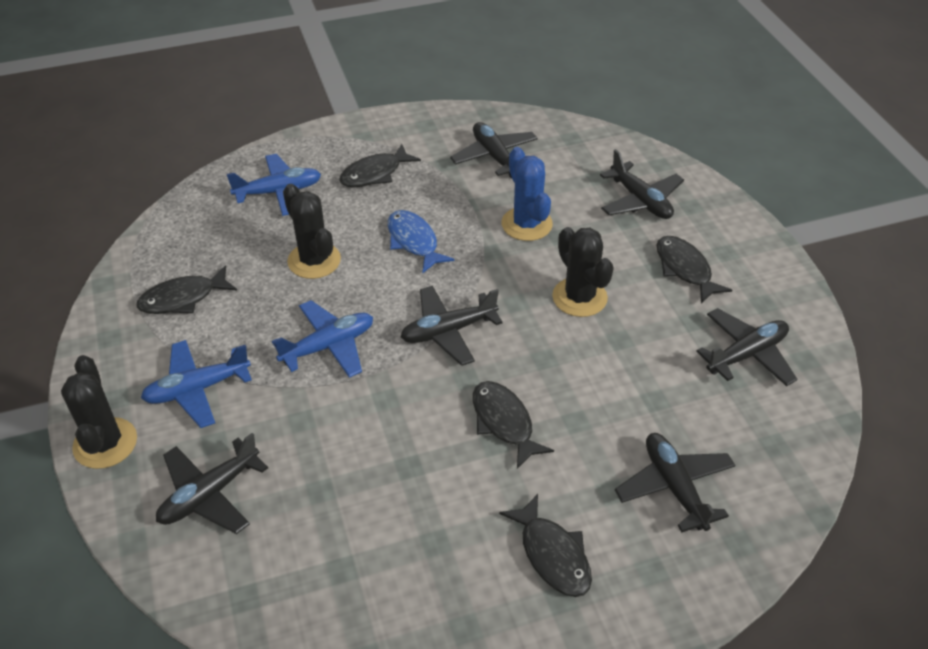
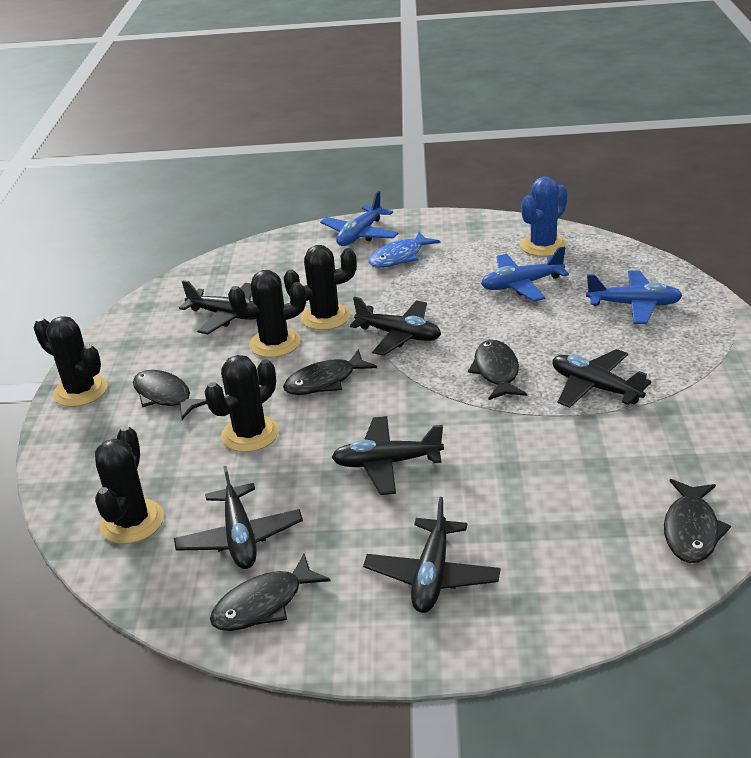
black cactus: 3 -> 5

